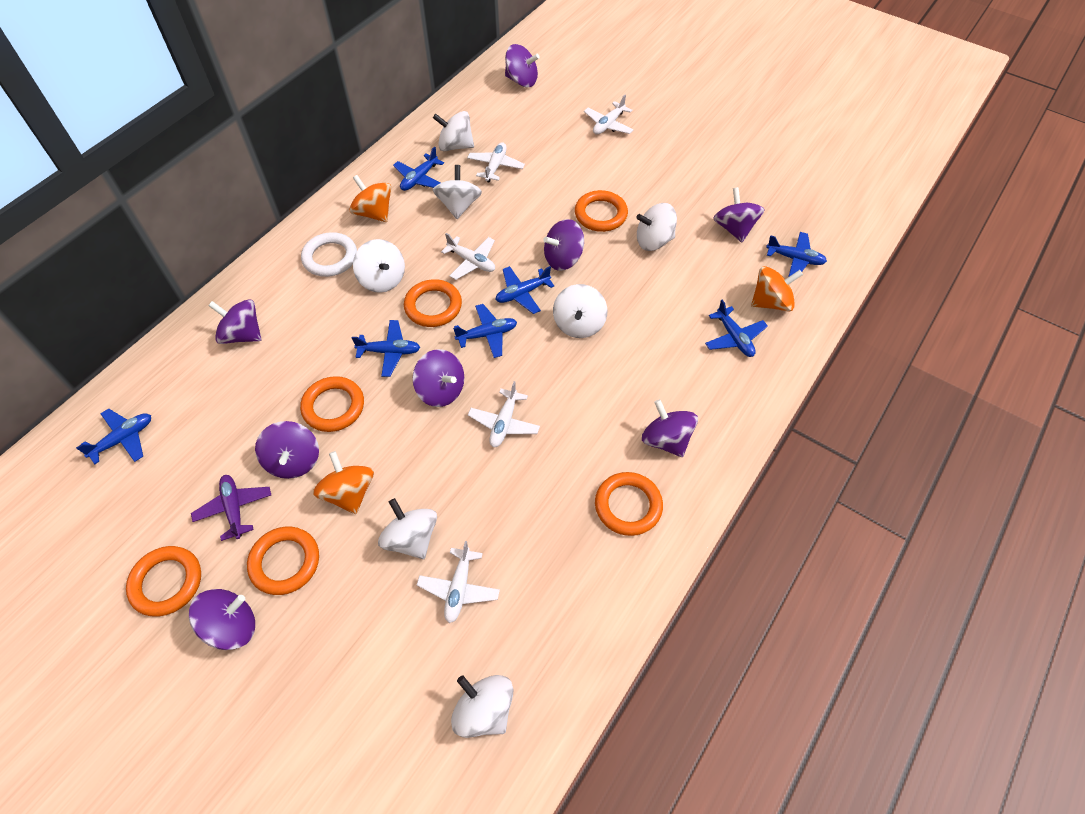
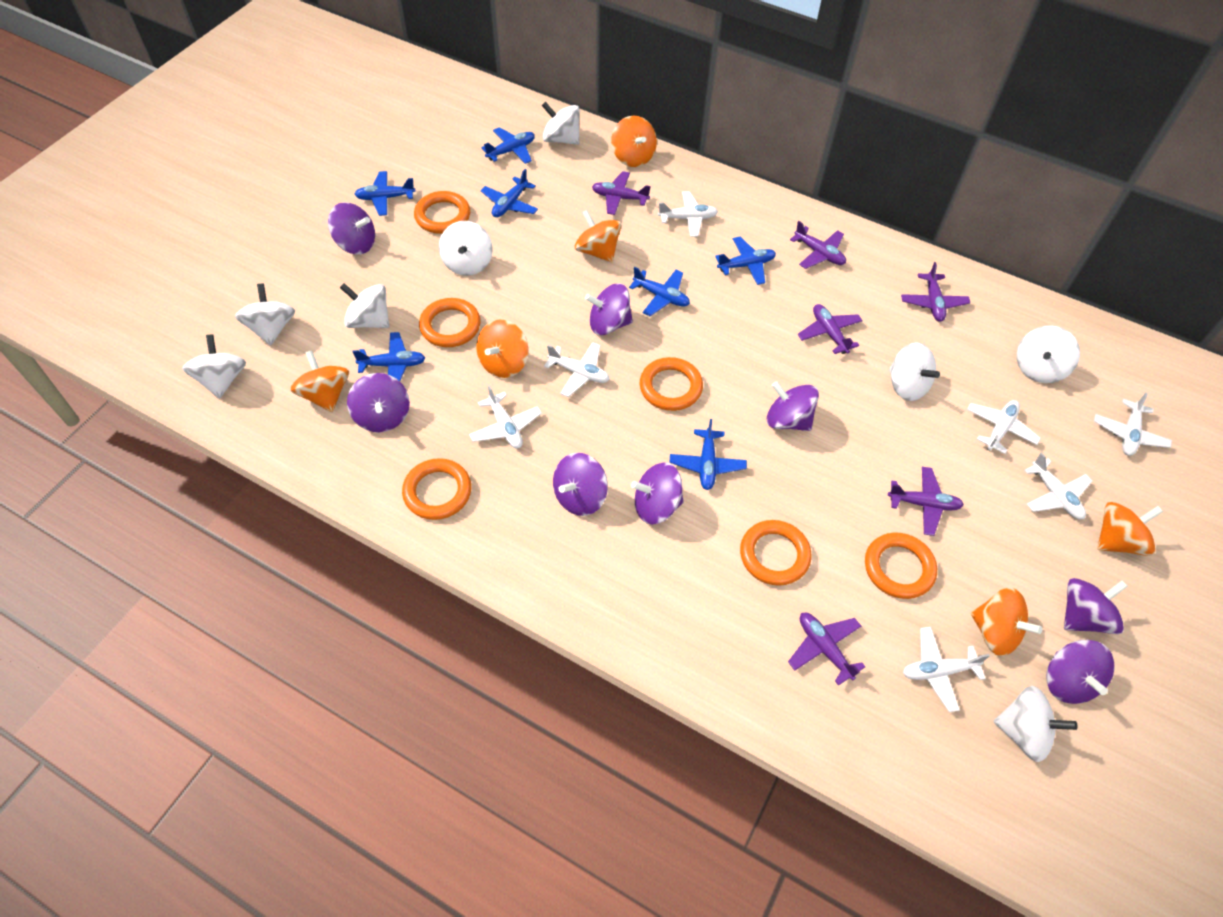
orange spinning top: 3 -> 6
purple plane: 1 -> 6
white plane: 5 -> 7
white ring: 1 -> 0
white spinning top: 7 -> 8

